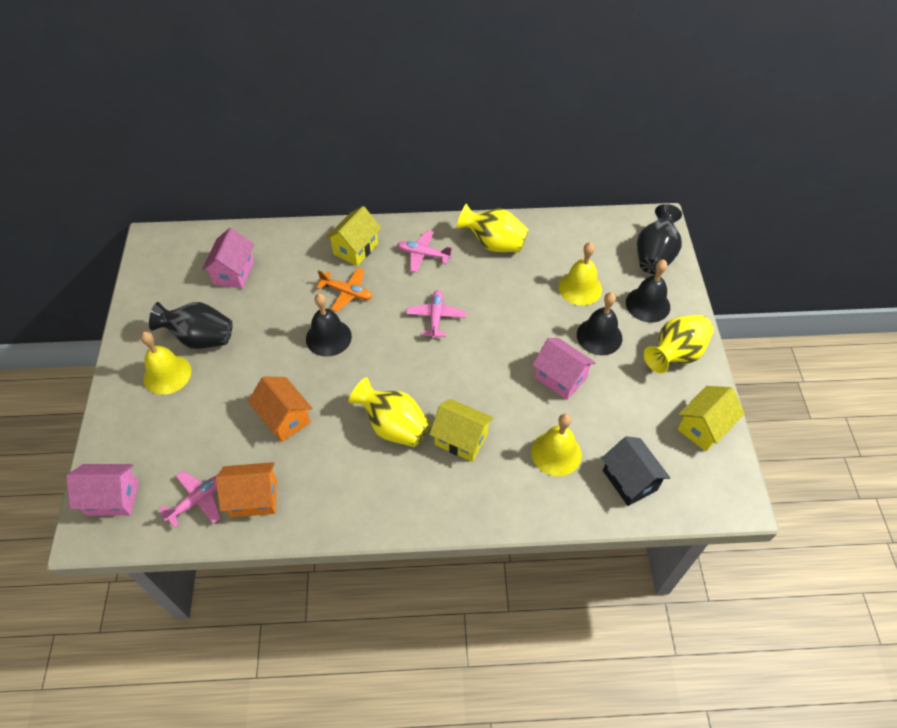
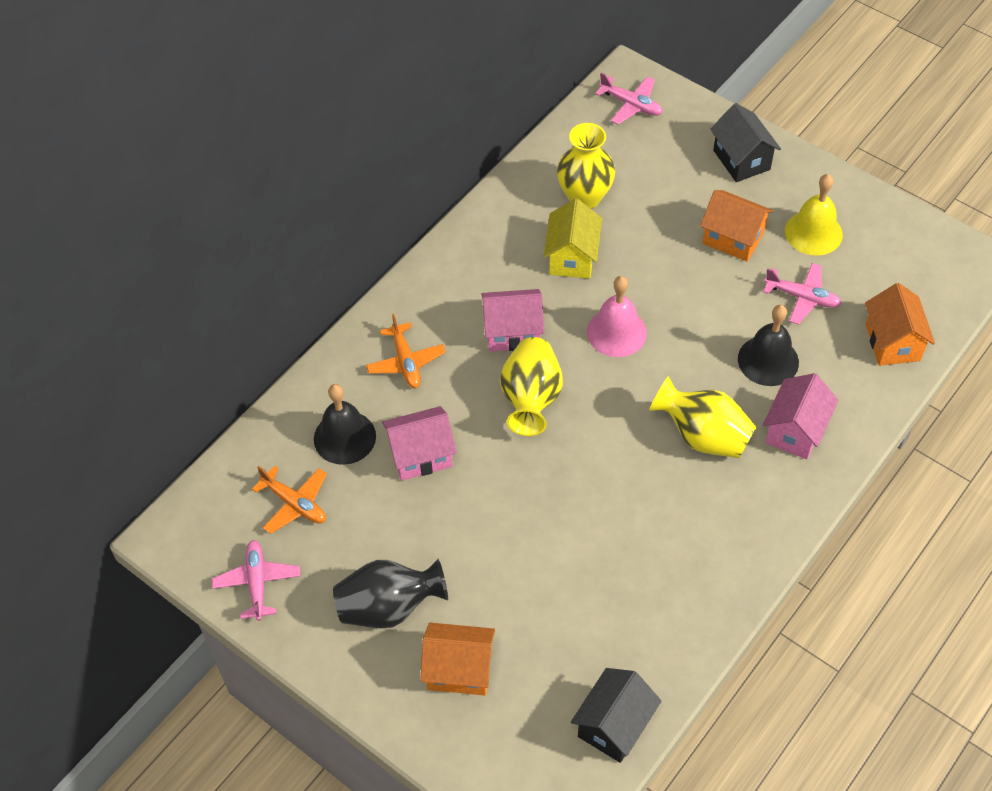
black bell: 3 -> 2
black house: 1 -> 2
black vase: 2 -> 1
orange house: 2 -> 3
orange plane: 1 -> 2
pink bell: 0 -> 1
yellow bell: 3 -> 1
yellow house: 3 -> 1

